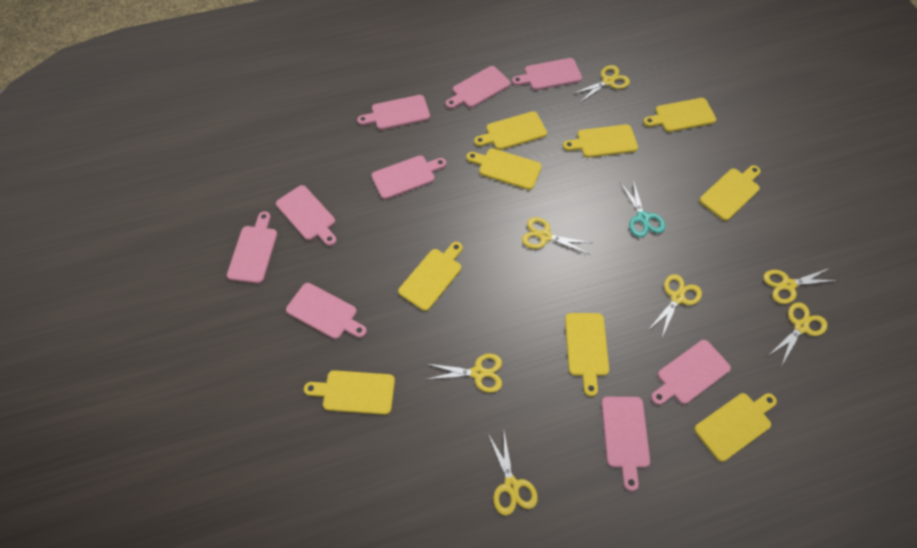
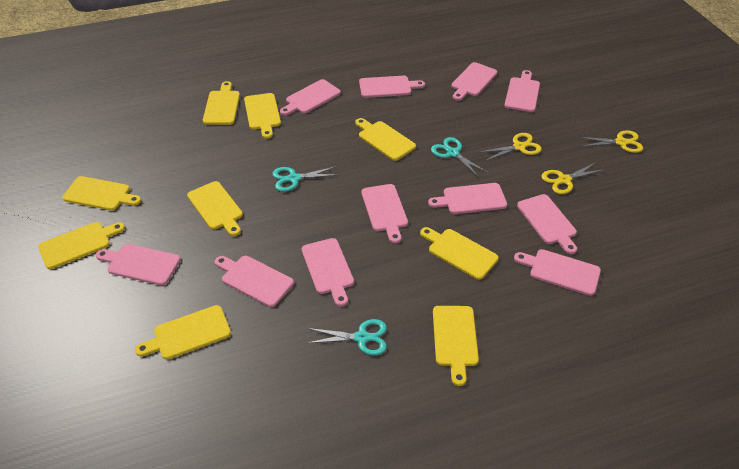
pink cutting board: 9 -> 11
turquoise scissors: 1 -> 3
yellow scissors: 7 -> 3

